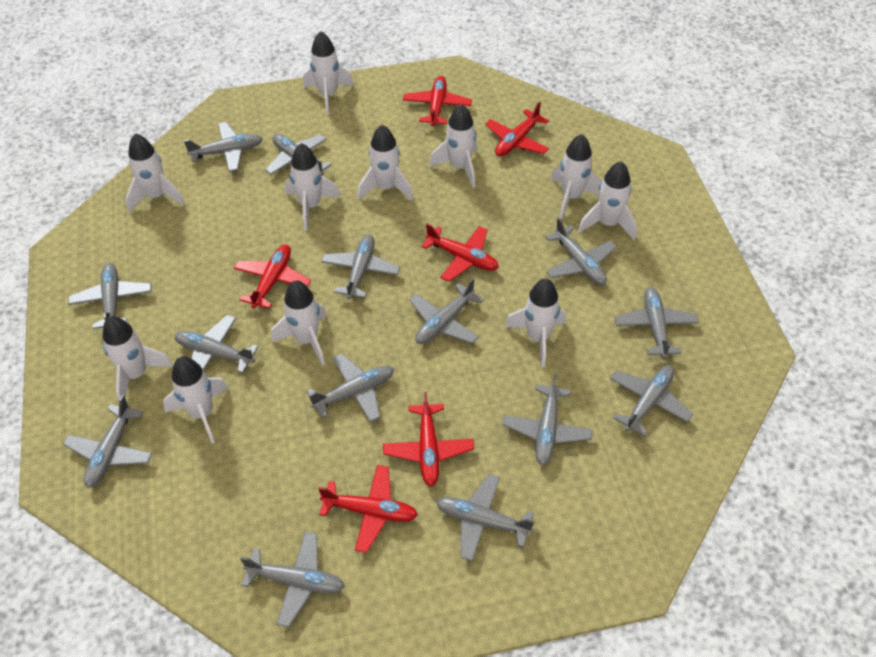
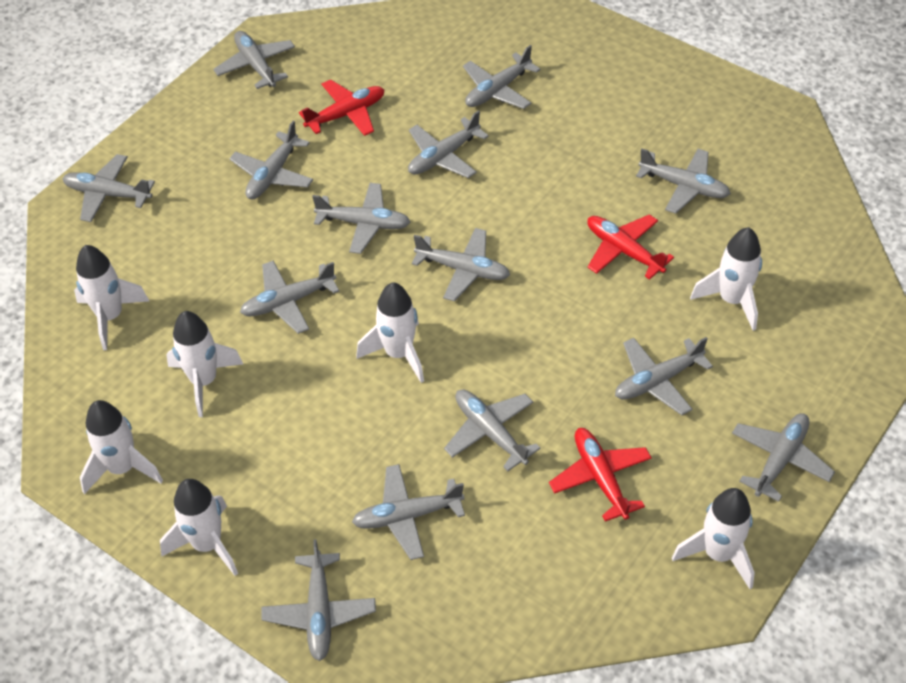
red plane: 6 -> 3
white rocket: 11 -> 7

